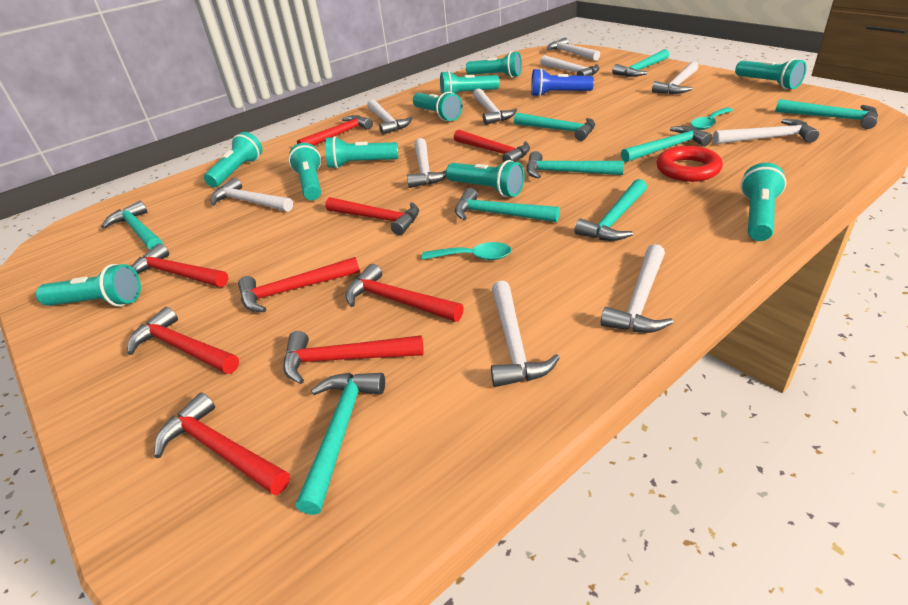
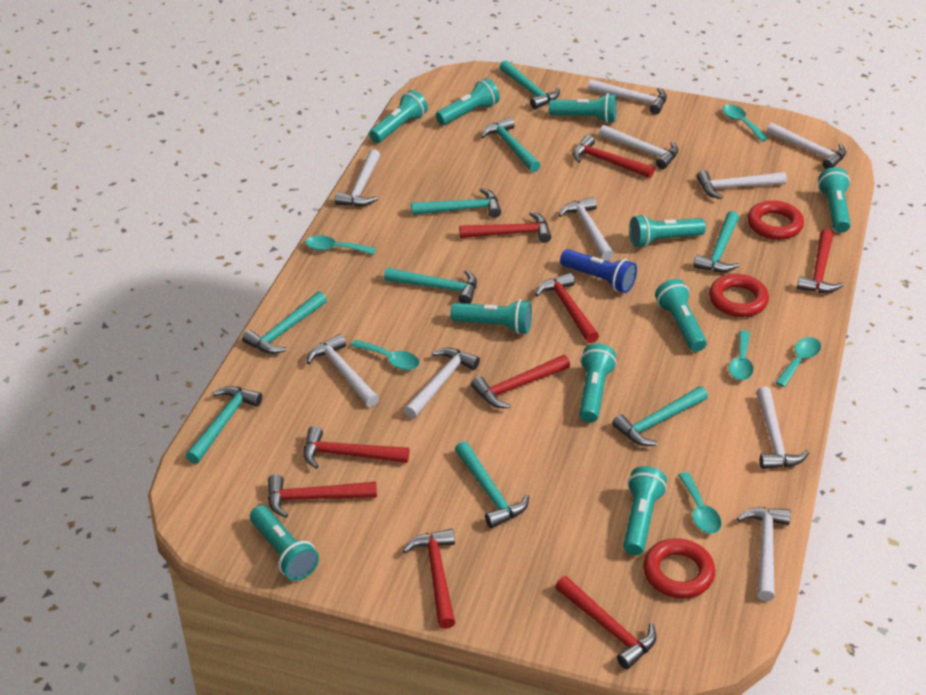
red ring: 1 -> 3
turquoise spoon: 2 -> 6

